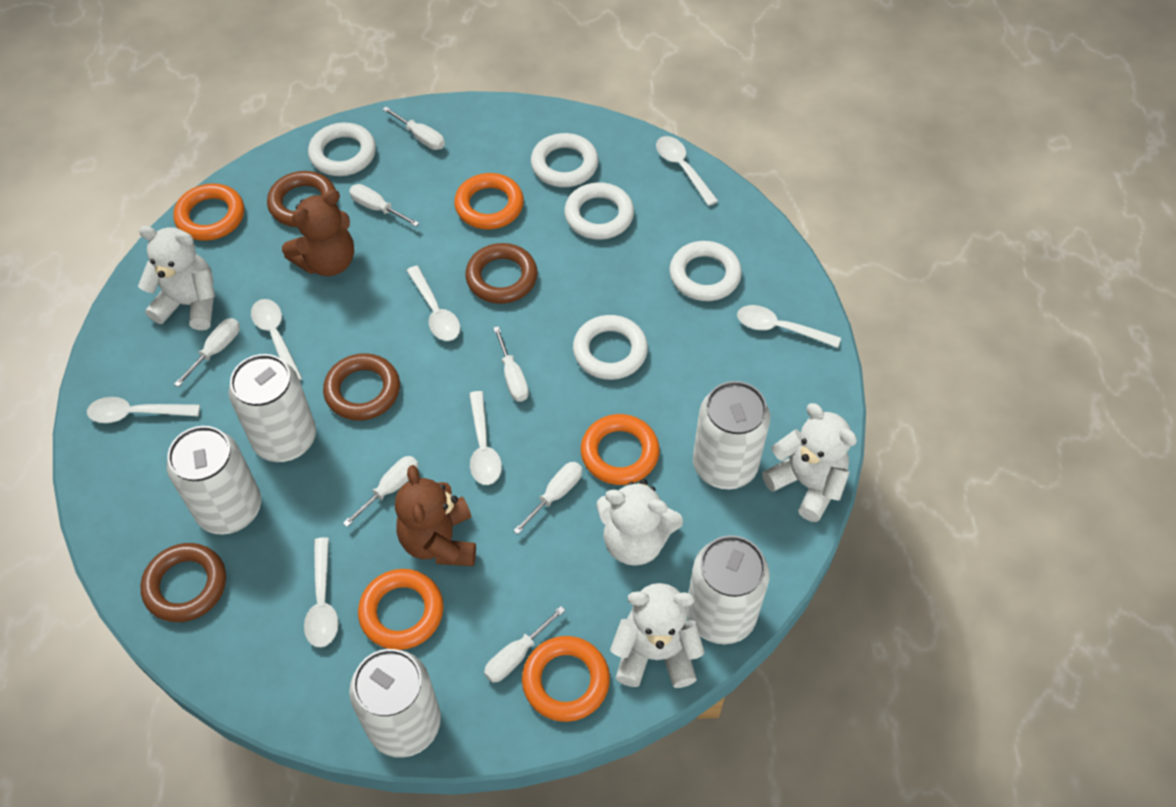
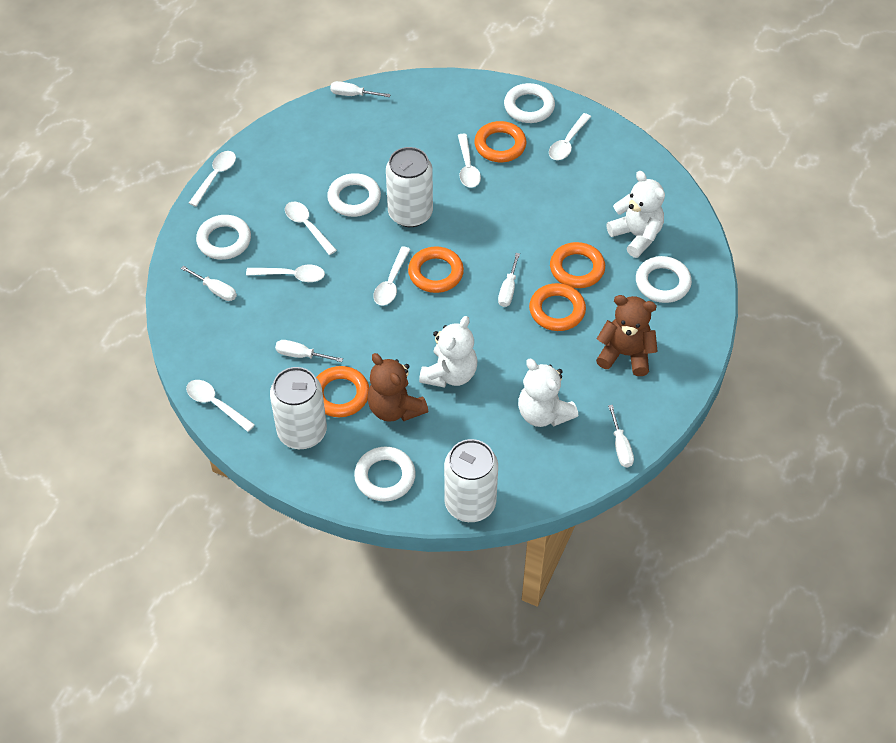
brown ring: 4 -> 0
white can: 5 -> 3
white screwdriver: 7 -> 5
white teddy bear: 4 -> 3

